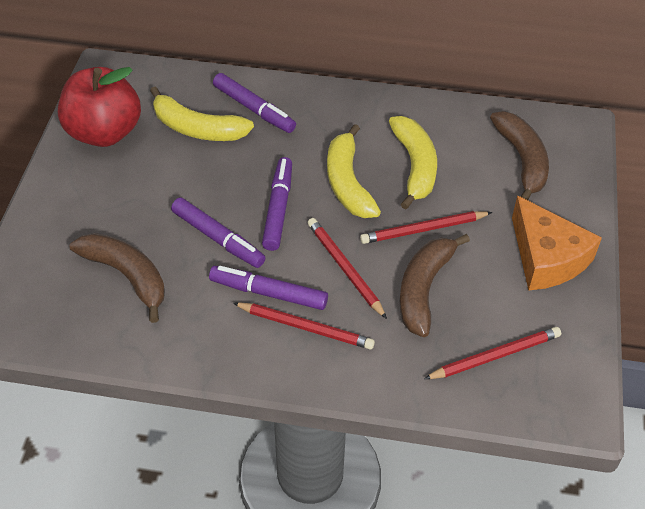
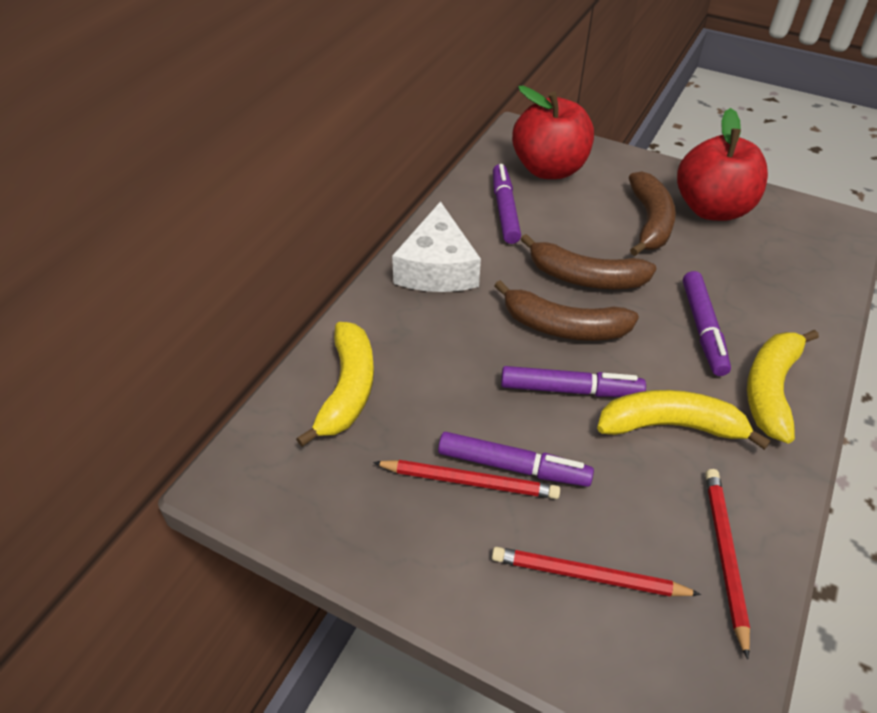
orange cheese: 1 -> 0
red apple: 1 -> 2
red pencil: 4 -> 3
white cheese: 0 -> 1

